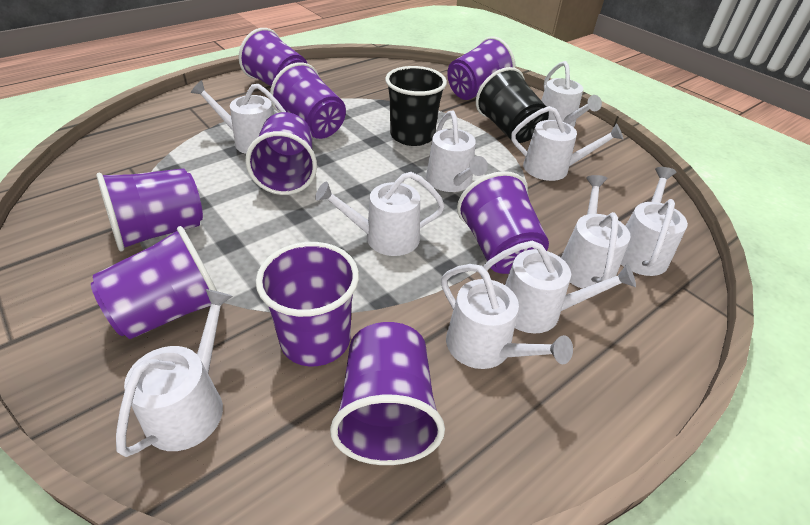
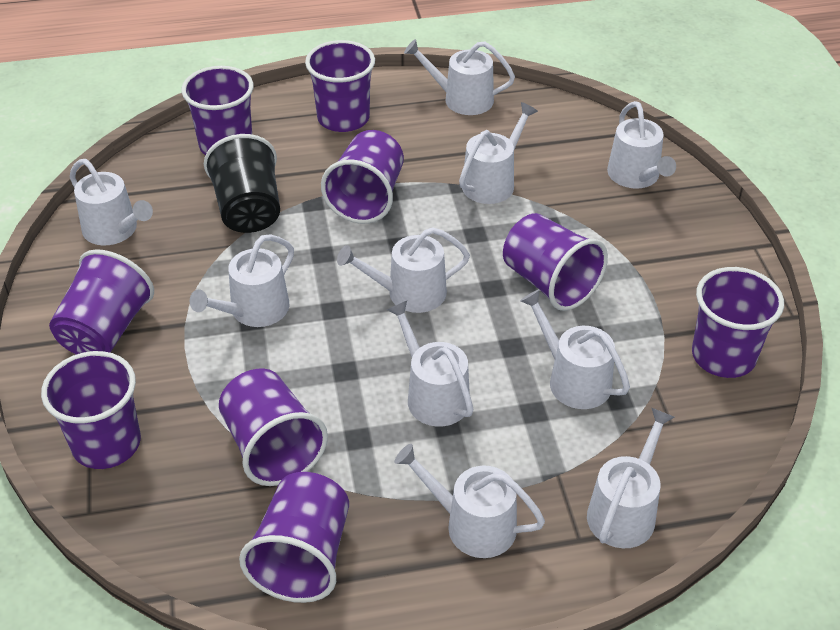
black cup: 2 -> 1

